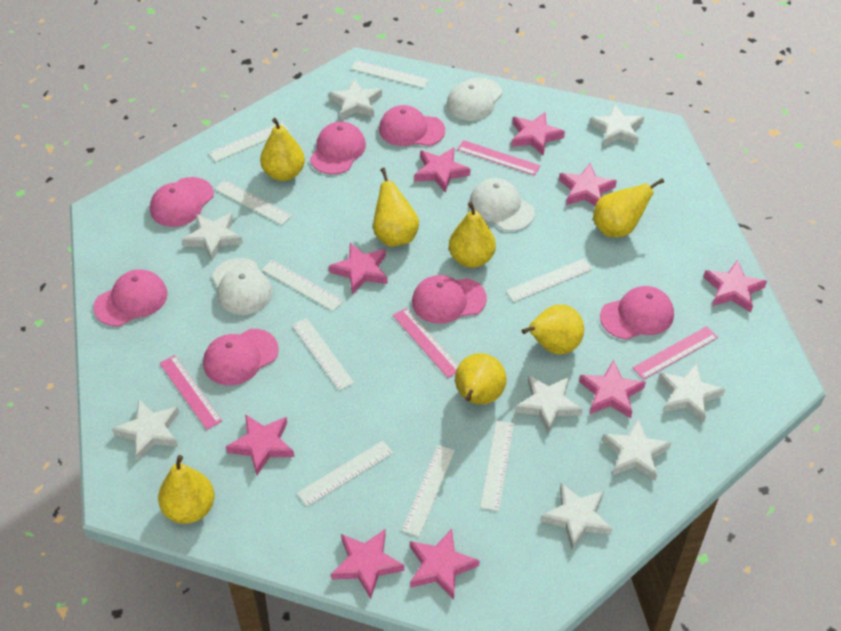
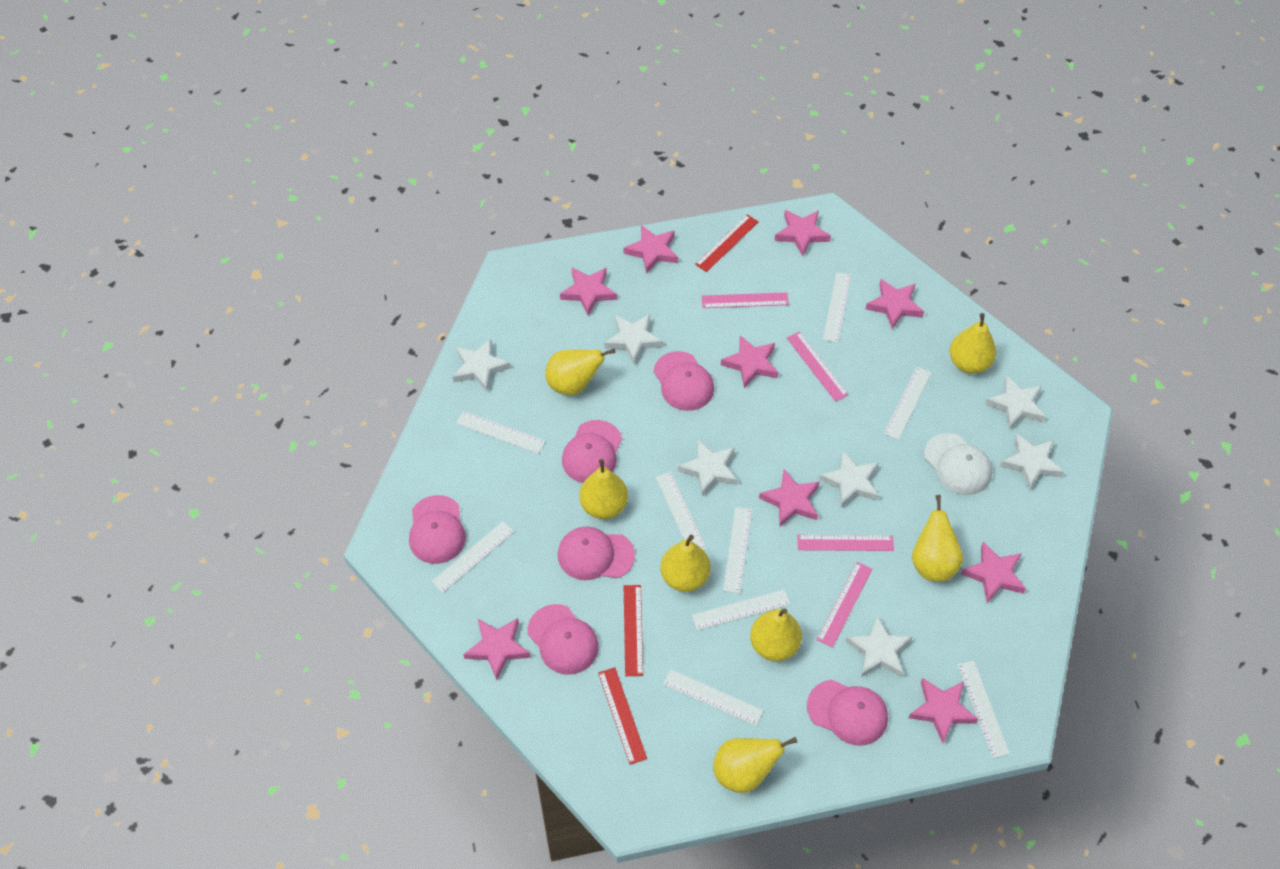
pink cap: 7 -> 6
red ruler: 0 -> 3
white cap: 3 -> 1
white star: 8 -> 7

